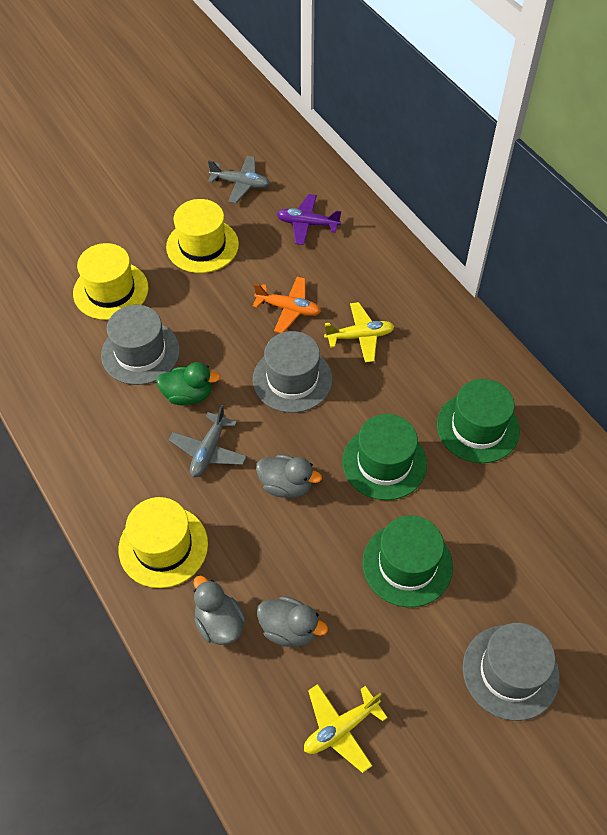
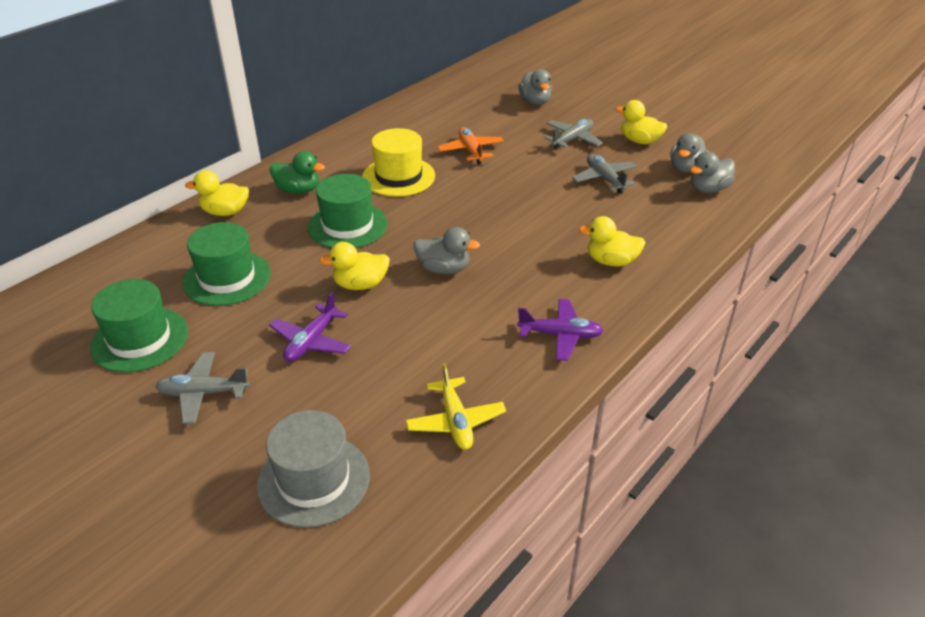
grey duck: 3 -> 4
grey hat: 3 -> 1
grey plane: 2 -> 3
purple plane: 1 -> 2
yellow duck: 0 -> 4
yellow hat: 3 -> 1
yellow plane: 2 -> 1

